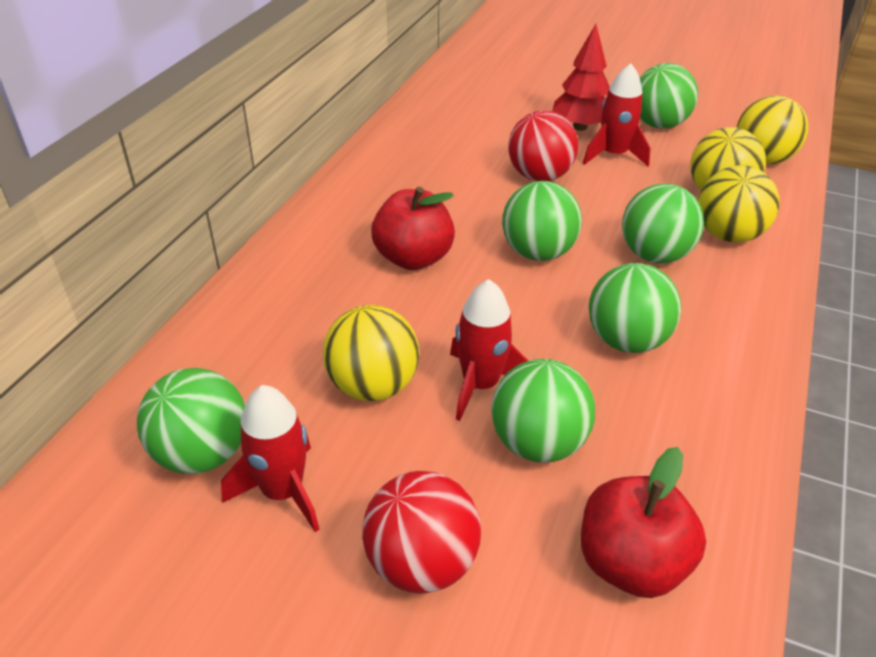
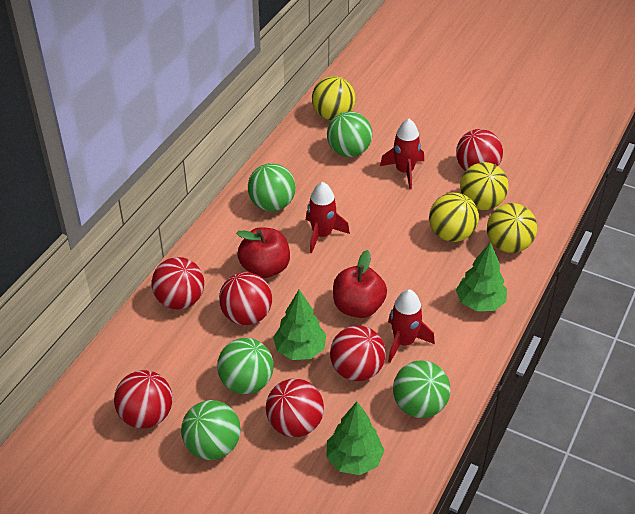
green ball: 6 -> 5
green tree: 0 -> 3
red ball: 2 -> 6
red tree: 1 -> 0

